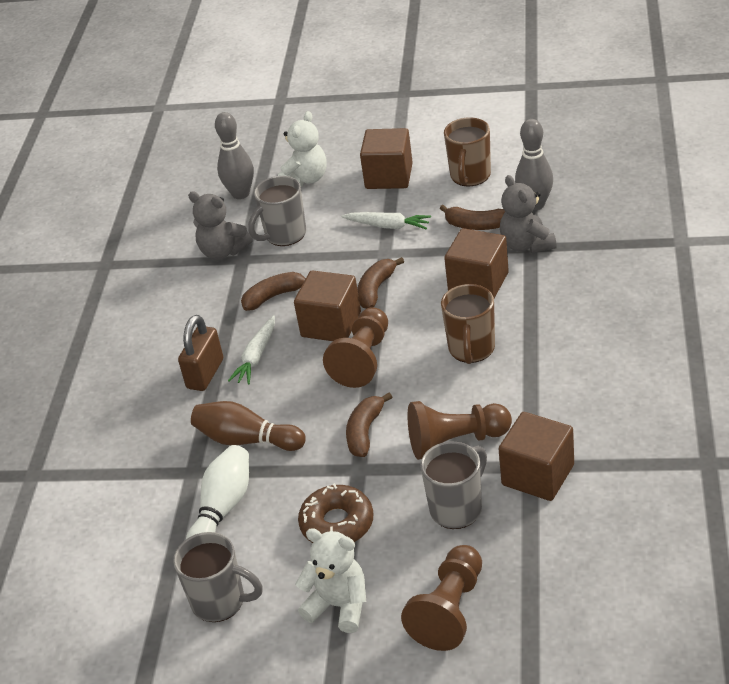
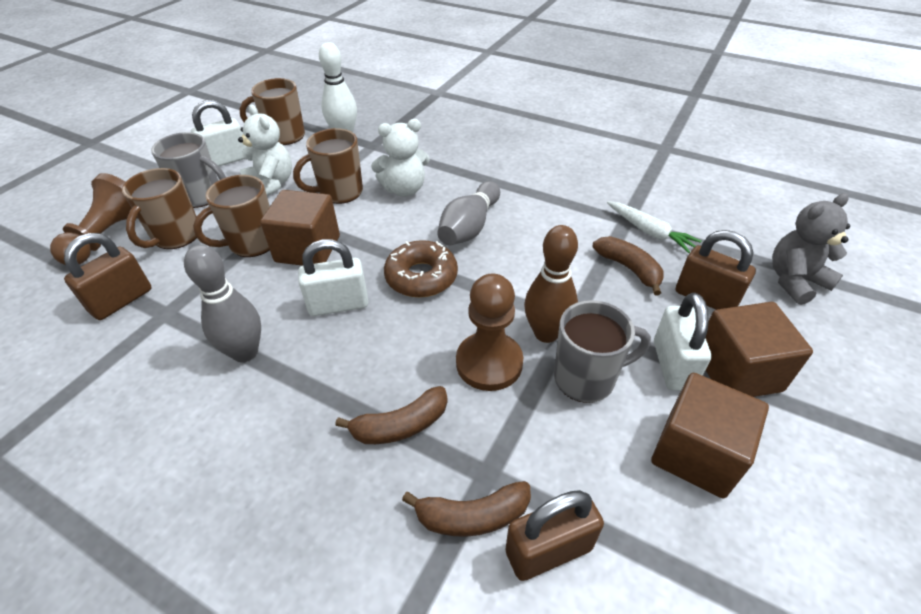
brown banana: 4 -> 3
brown cube: 4 -> 3
brown mug: 2 -> 4
brown padlock: 1 -> 3
brown pawn: 3 -> 2
grey mug: 3 -> 2
grey teddy bear: 2 -> 1
white carrot: 2 -> 1
white padlock: 0 -> 3

